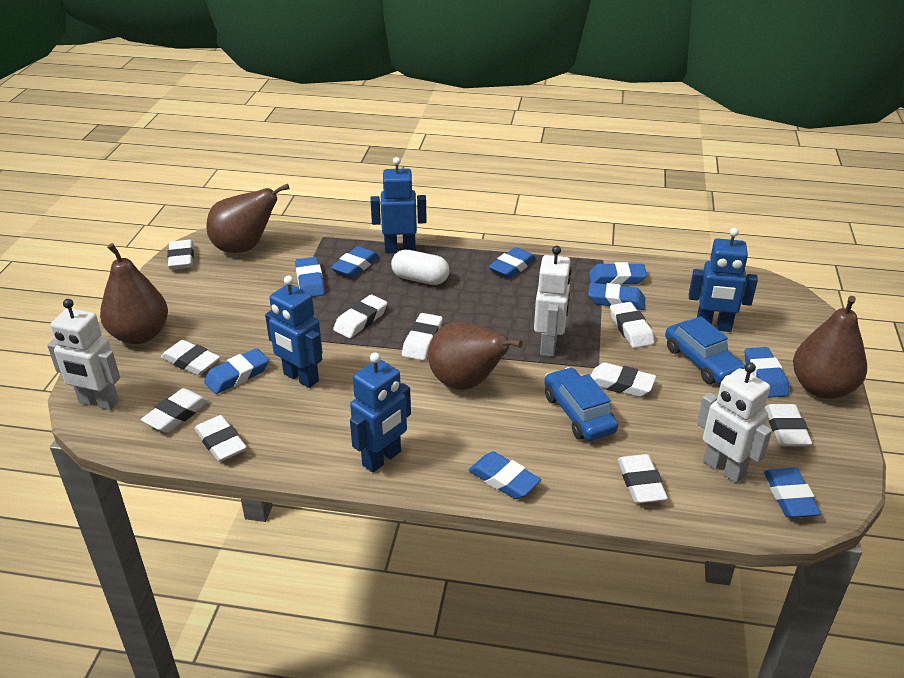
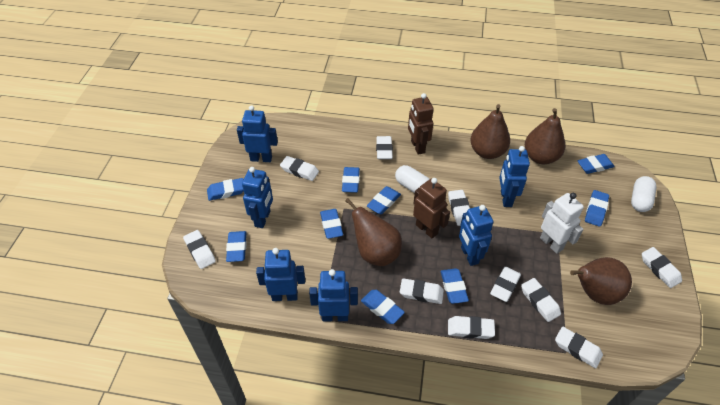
blue car: 2 -> 0
blue robot: 4 -> 6
brown robot: 0 -> 2
white capsule: 1 -> 2
white robot: 3 -> 1

